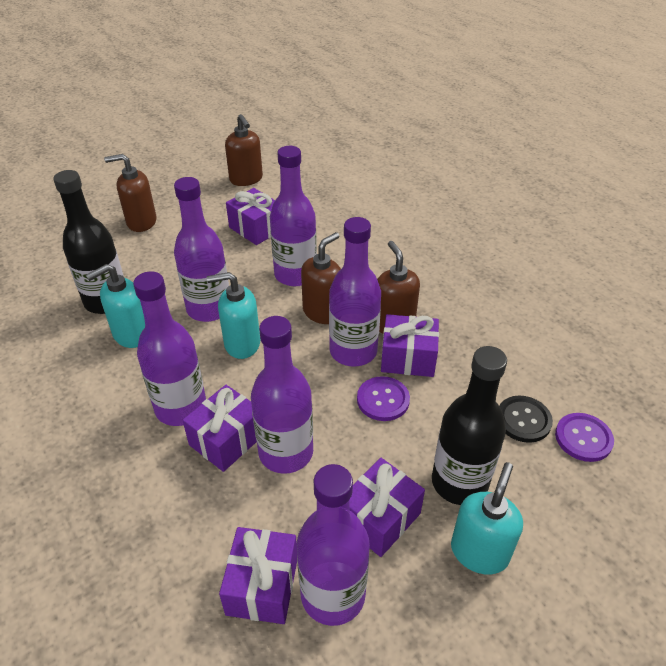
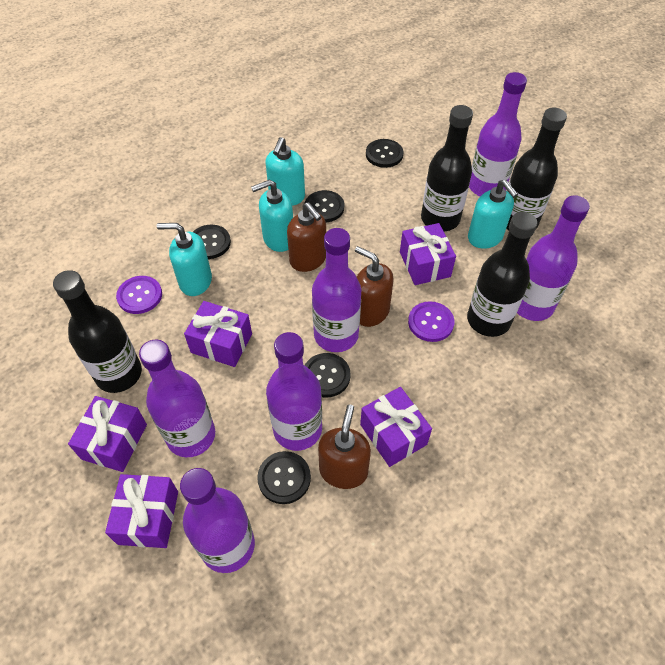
black bottle: 2 -> 4
black button: 1 -> 5
brown soap dispenser: 4 -> 3
turquoise soap dispenser: 3 -> 4

